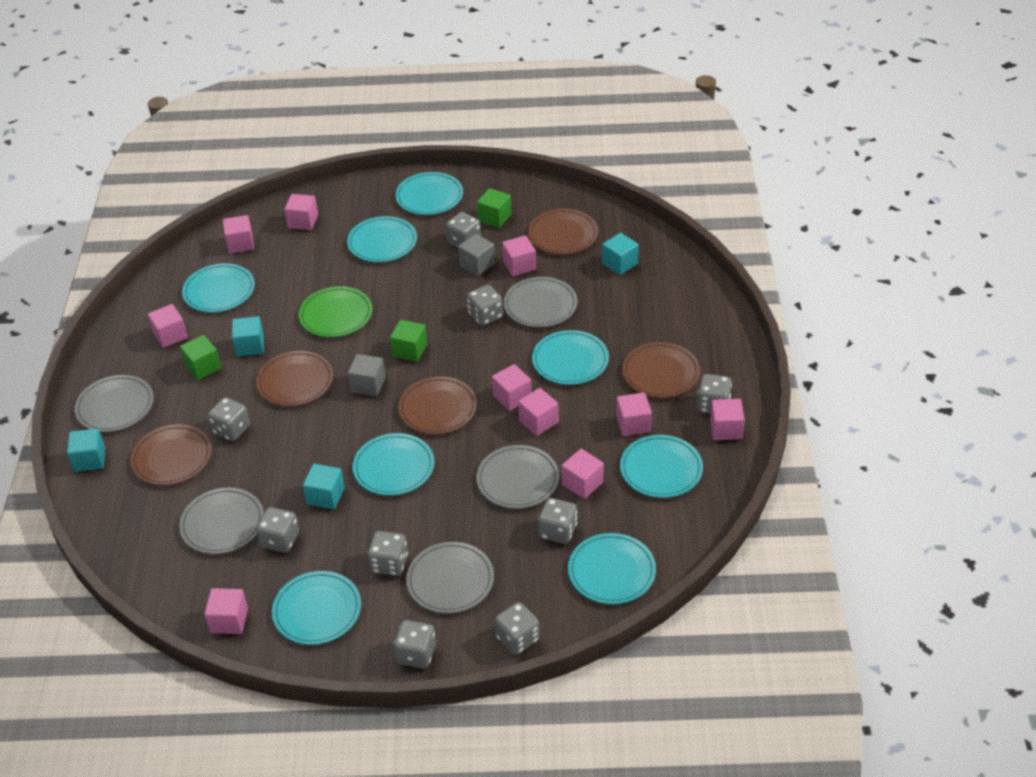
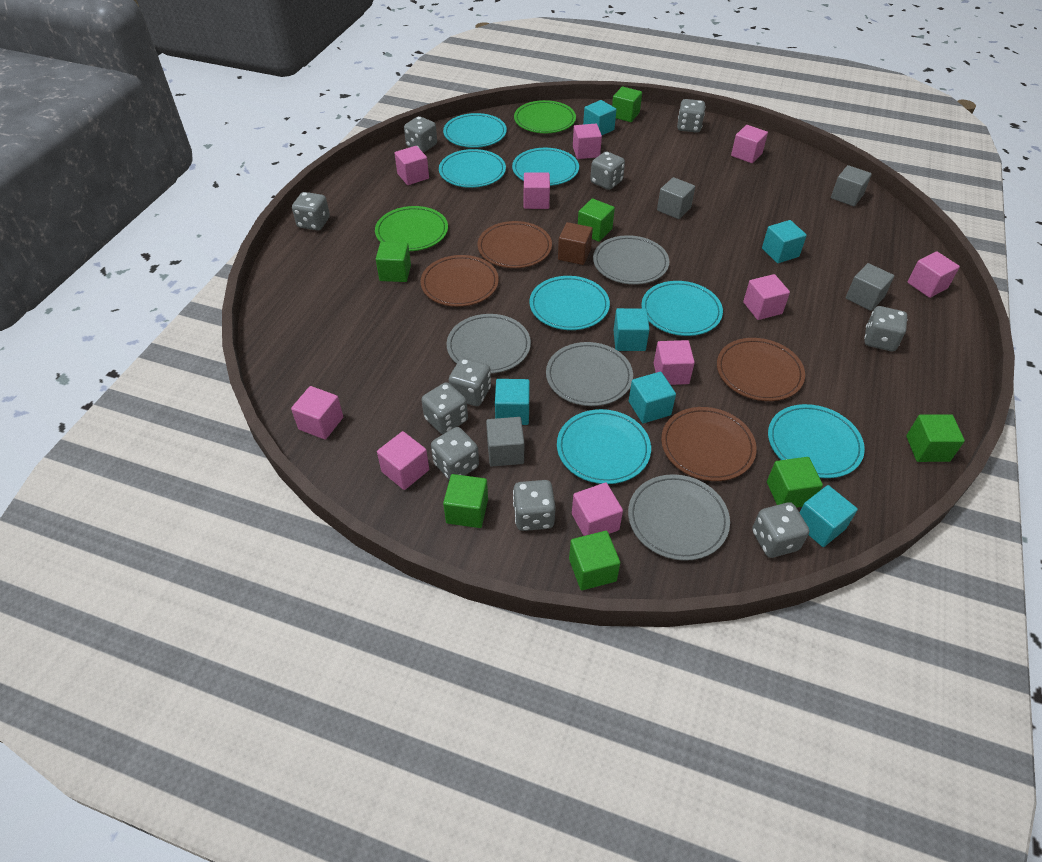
brown cube: 0 -> 1
brown plate: 5 -> 4
green cube: 3 -> 7
green plate: 1 -> 2
grey cube: 2 -> 4
grey dice: 9 -> 10
grey plate: 5 -> 4
turquoise cube: 4 -> 6
turquoise plate: 8 -> 7

